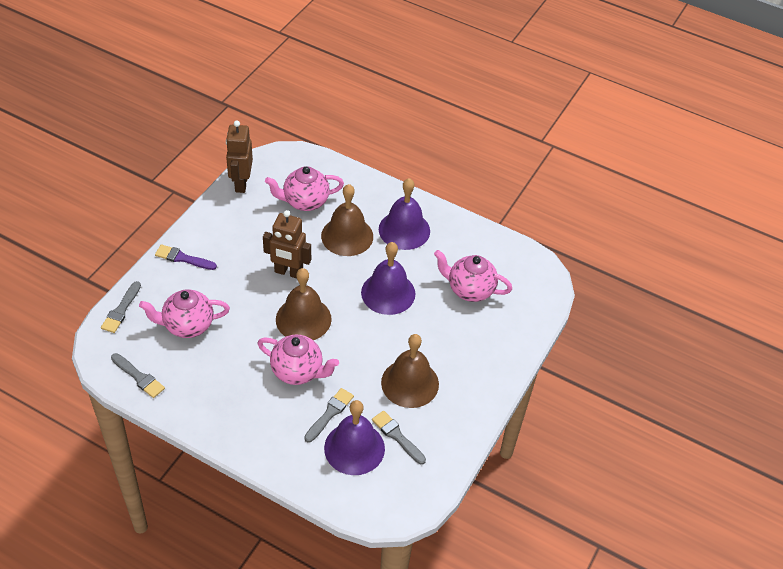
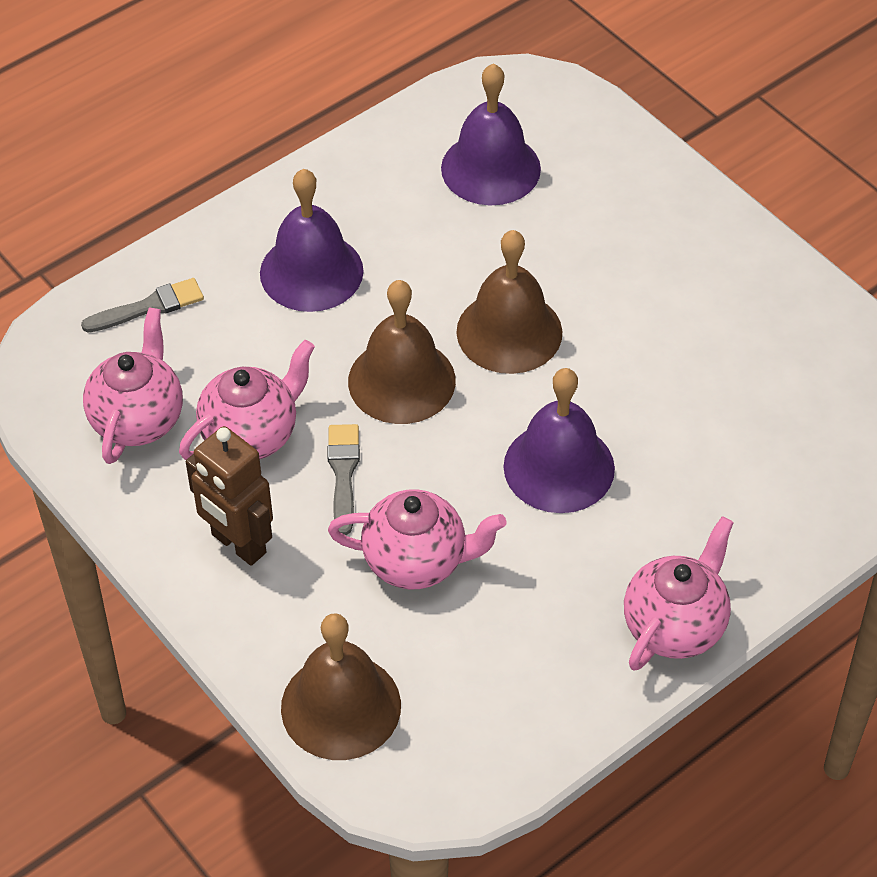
brown robot: 2 -> 1
grey brush: 4 -> 2
purple brush: 1 -> 0

